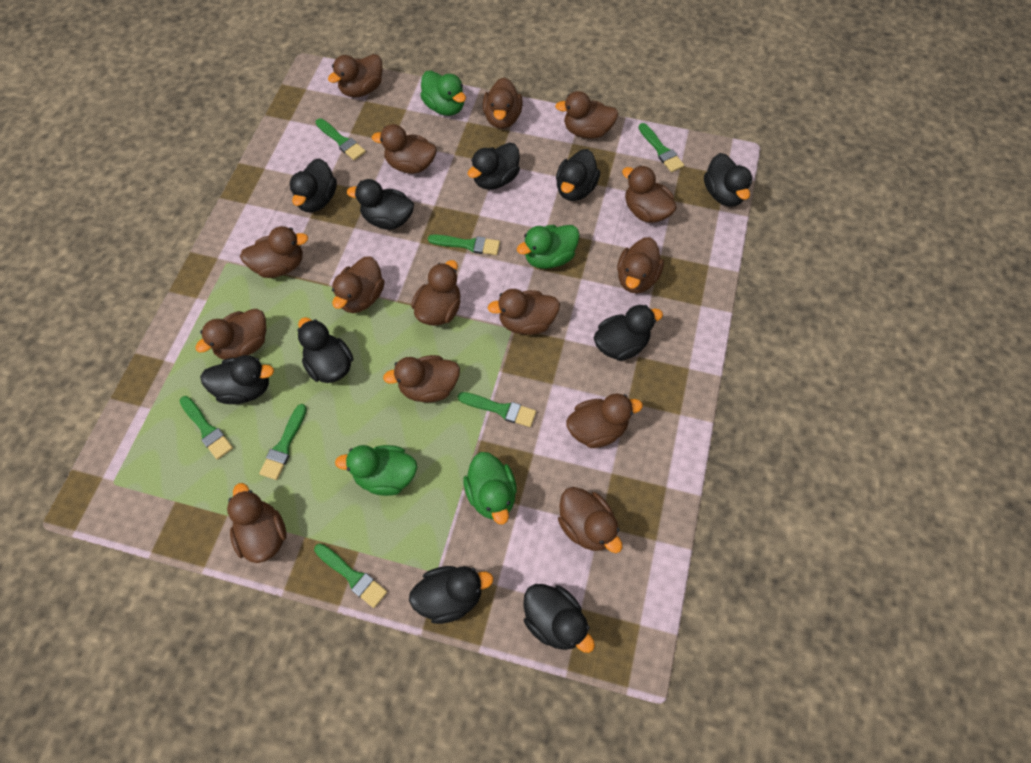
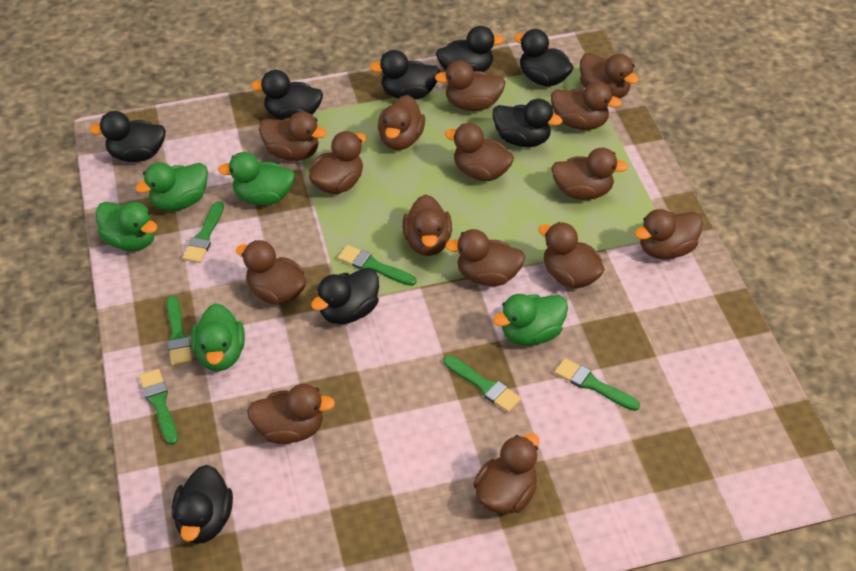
black duck: 10 -> 8
green brush: 7 -> 6
green duck: 4 -> 5

